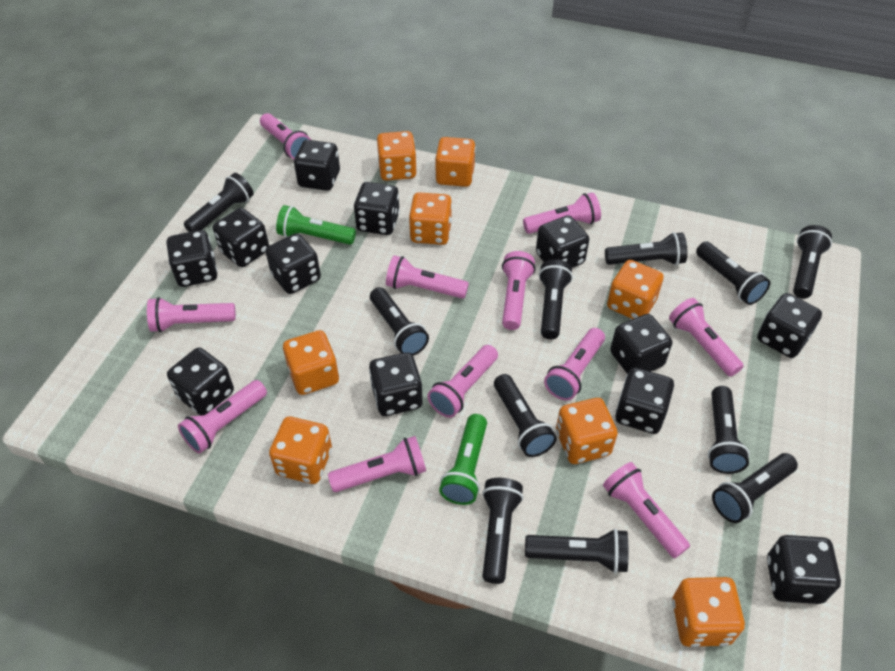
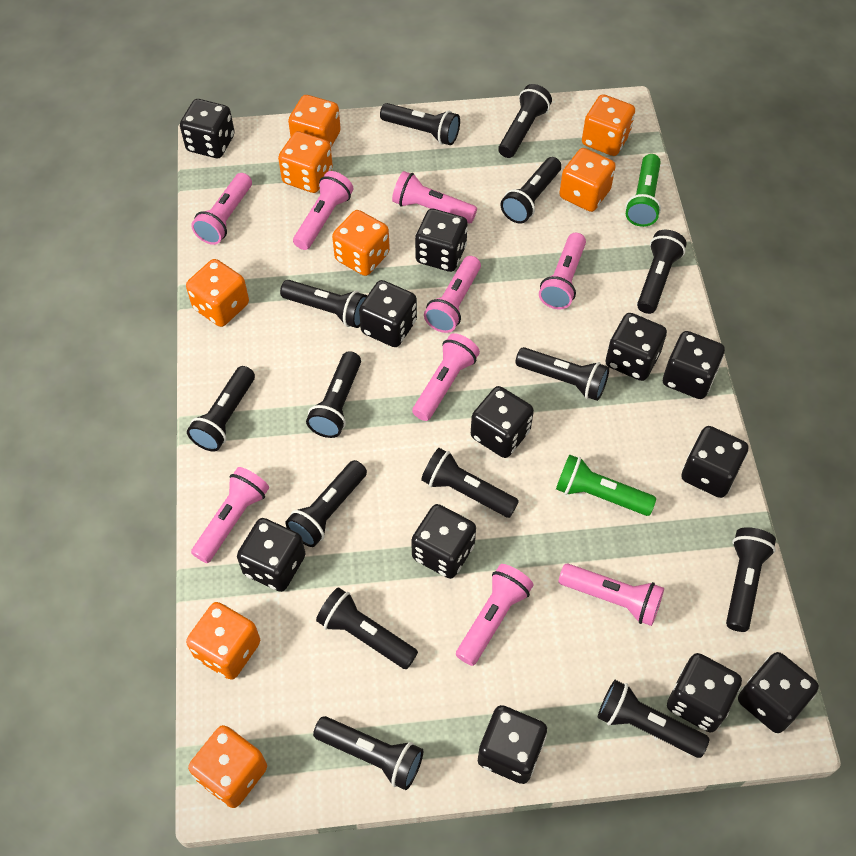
black flashlight: 11 -> 14
pink flashlight: 11 -> 9

